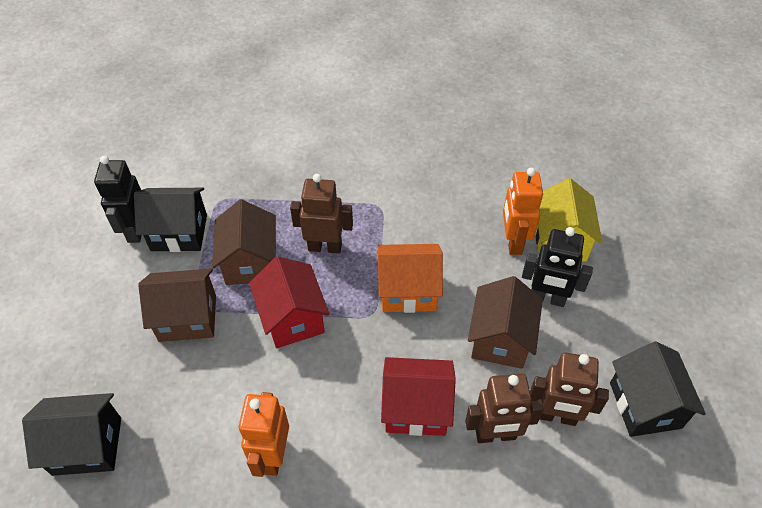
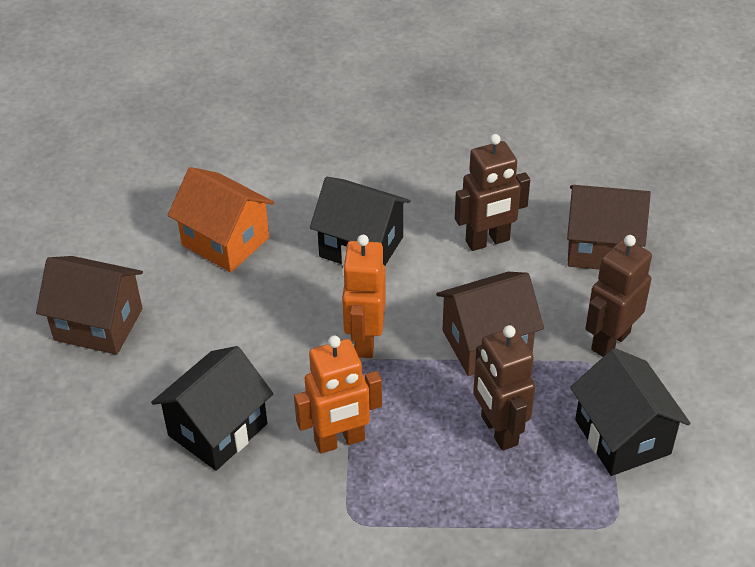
black robot: 2 -> 0
red house: 2 -> 0
yellow house: 1 -> 0

